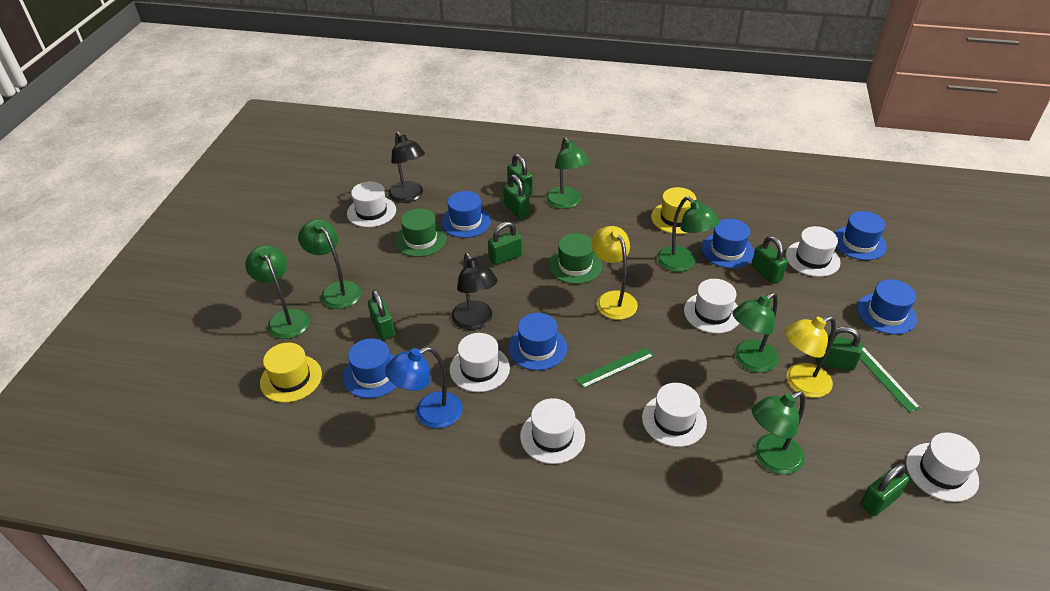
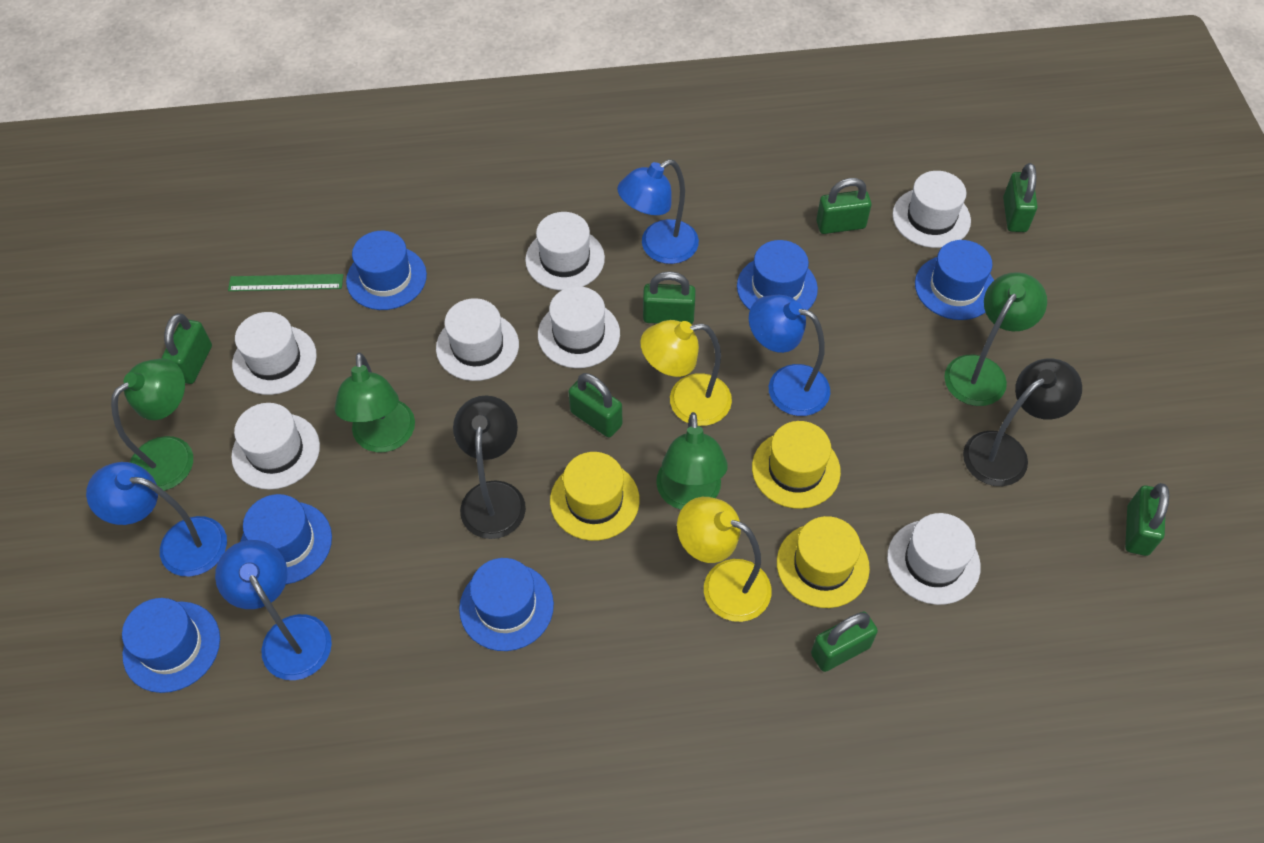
blue lamp: 1 -> 4
green hat: 2 -> 0
green lamp: 6 -> 4
green ruler: 2 -> 1
yellow hat: 2 -> 3

